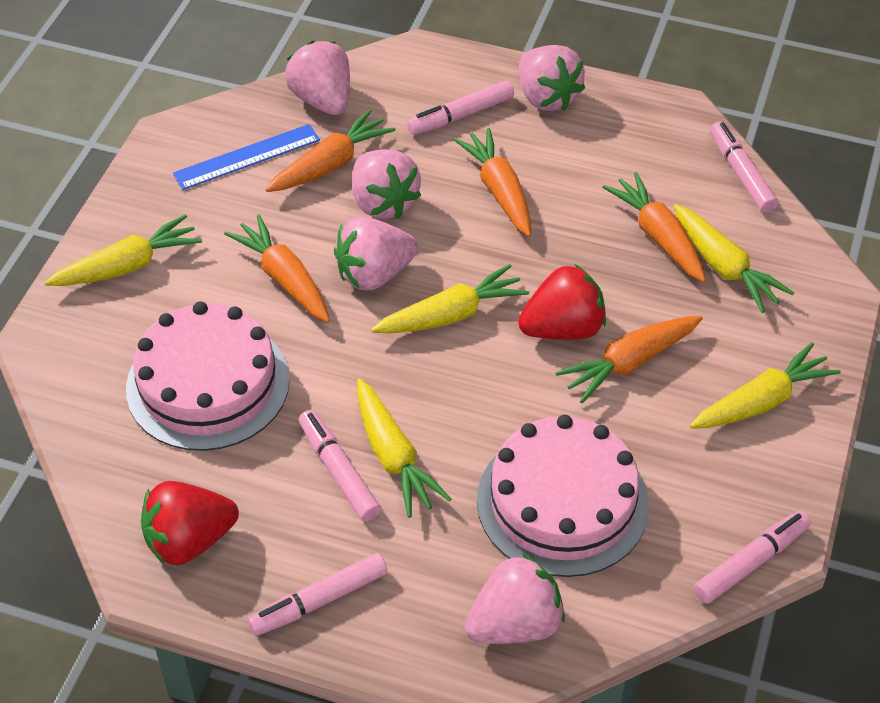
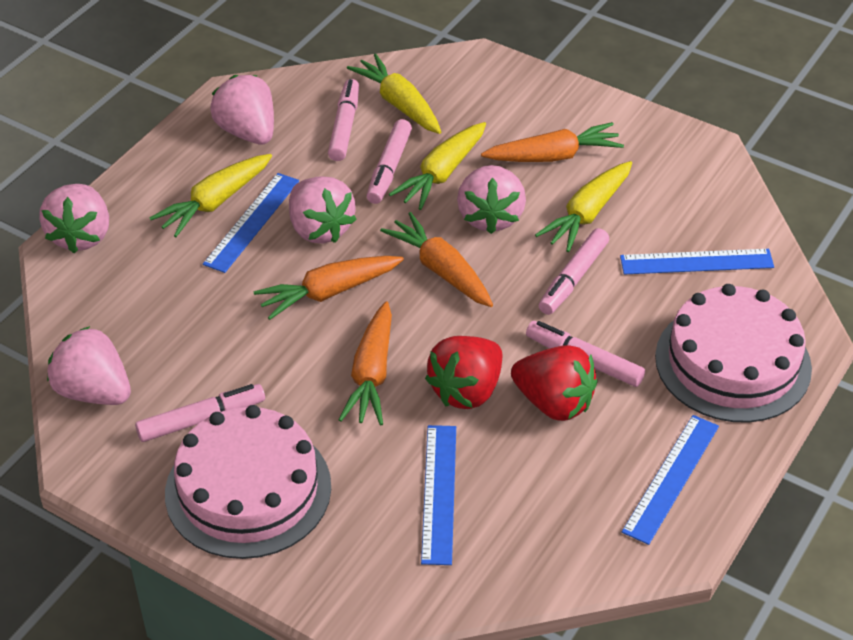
blue ruler: 1 -> 4
orange carrot: 5 -> 4
yellow carrot: 5 -> 4

